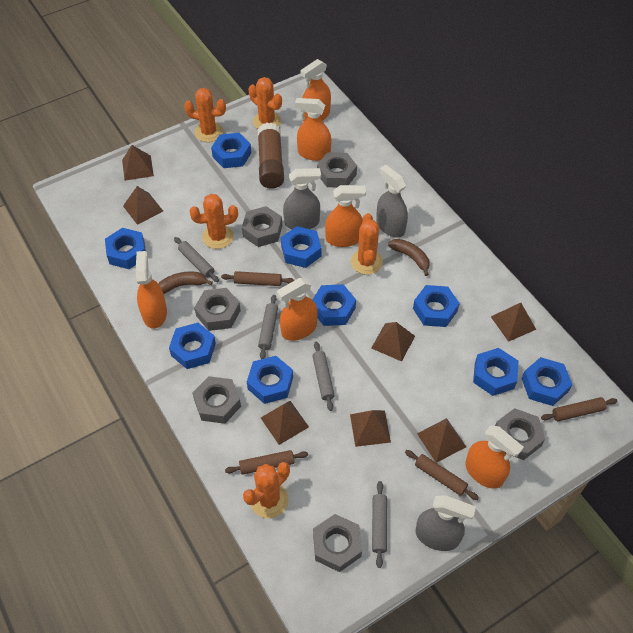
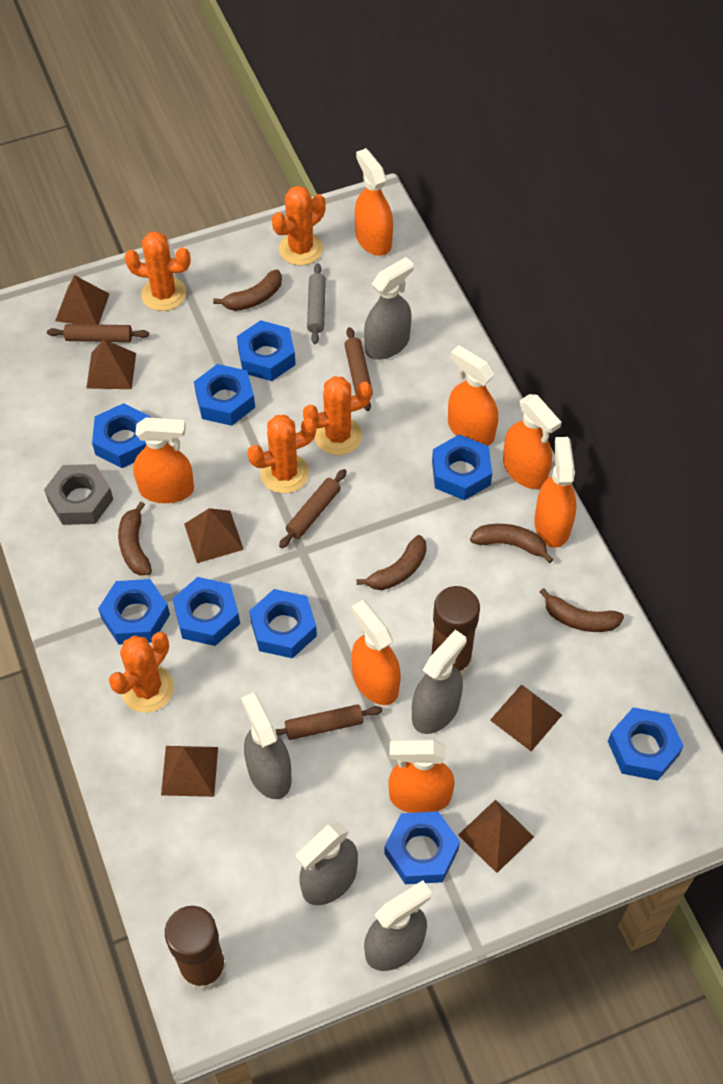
brown banana: 2 -> 5
brown glue stick: 1 -> 2
brown pyramid: 7 -> 6
grey nut: 6 -> 1
grey rolling pin: 4 -> 1
grey spray bottle: 3 -> 5
orange spray bottle: 6 -> 7

